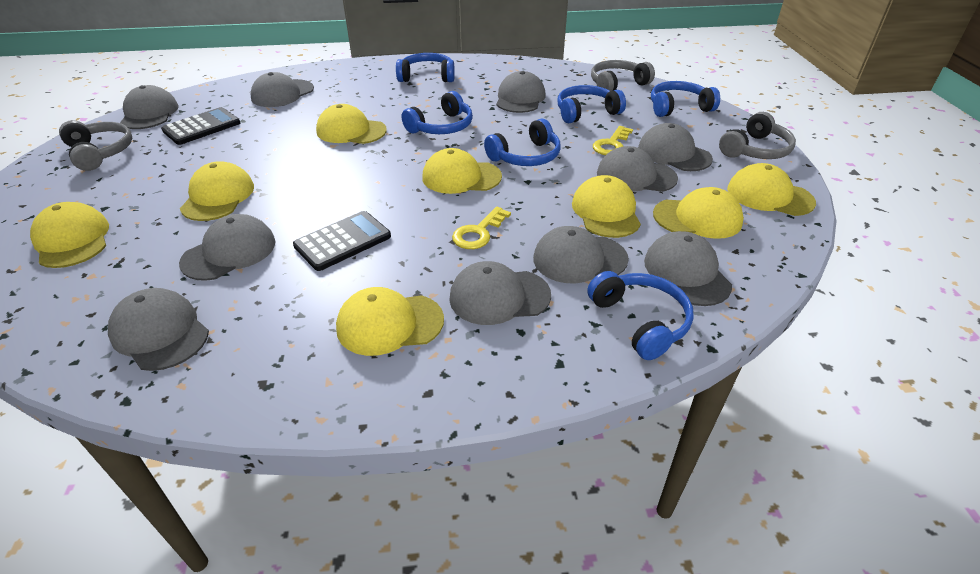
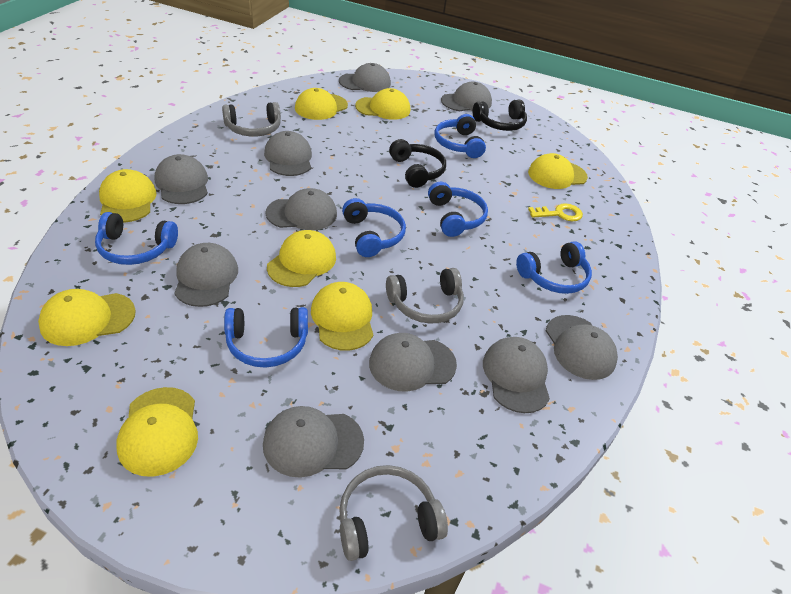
black calculator: 2 -> 0
black headphones: 0 -> 2
yellow key: 2 -> 1

